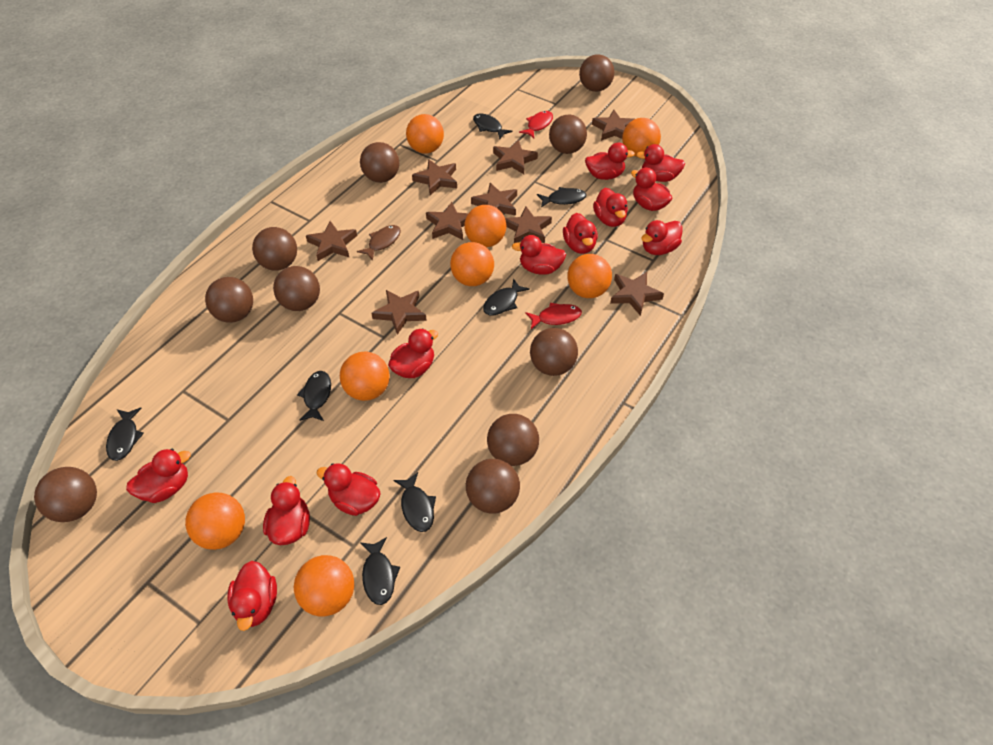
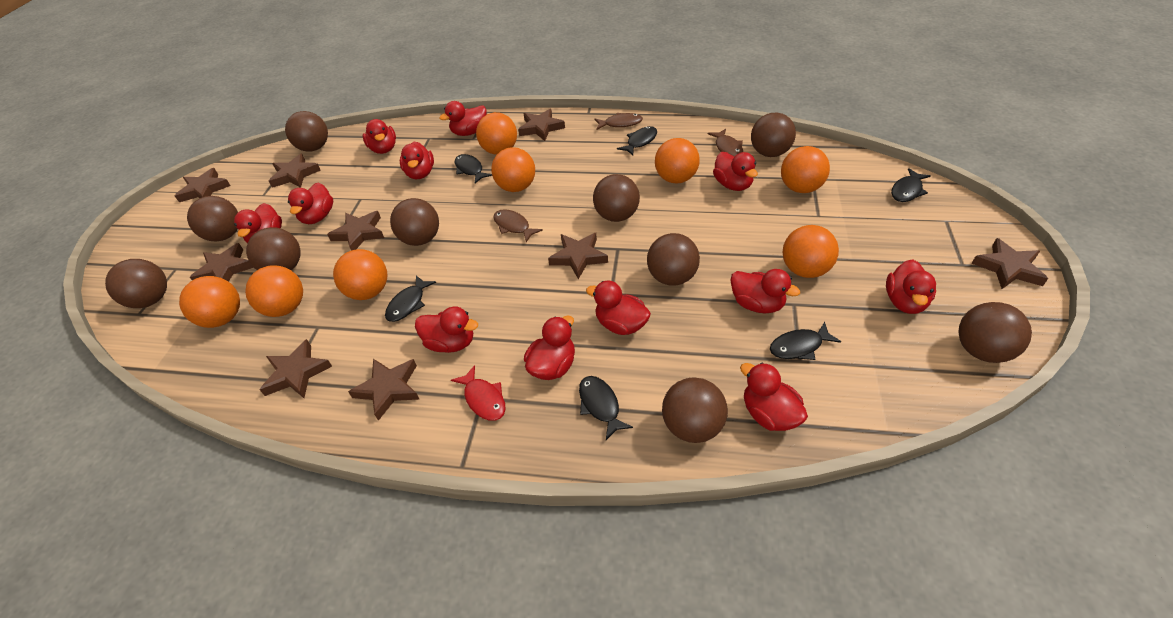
black fish: 7 -> 6
brown fish: 1 -> 3
red fish: 2 -> 1

